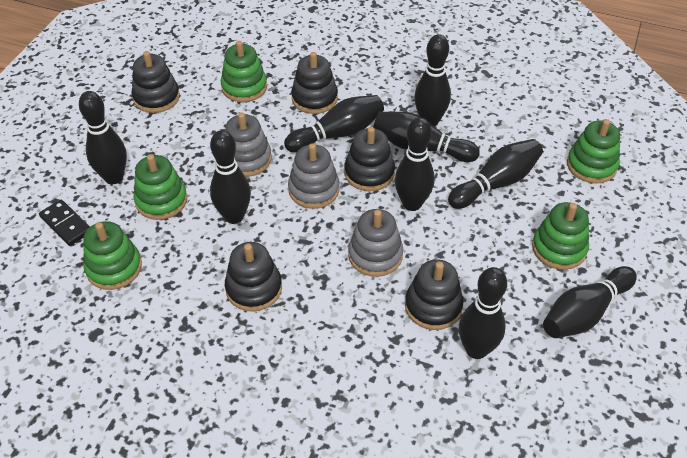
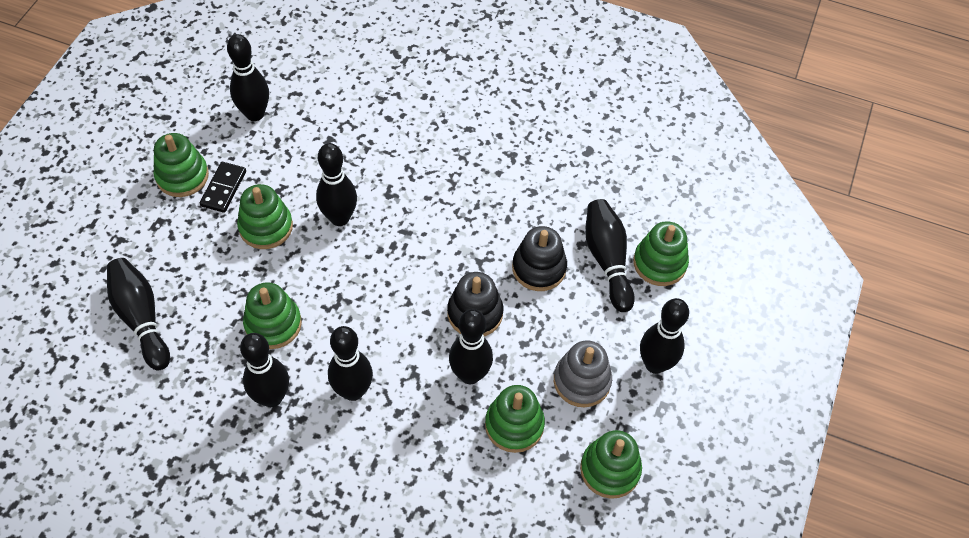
black bowling pin: 9 -> 8
black stacking toy: 5 -> 2
green stacking toy: 5 -> 6
grey stacking toy: 3 -> 1

